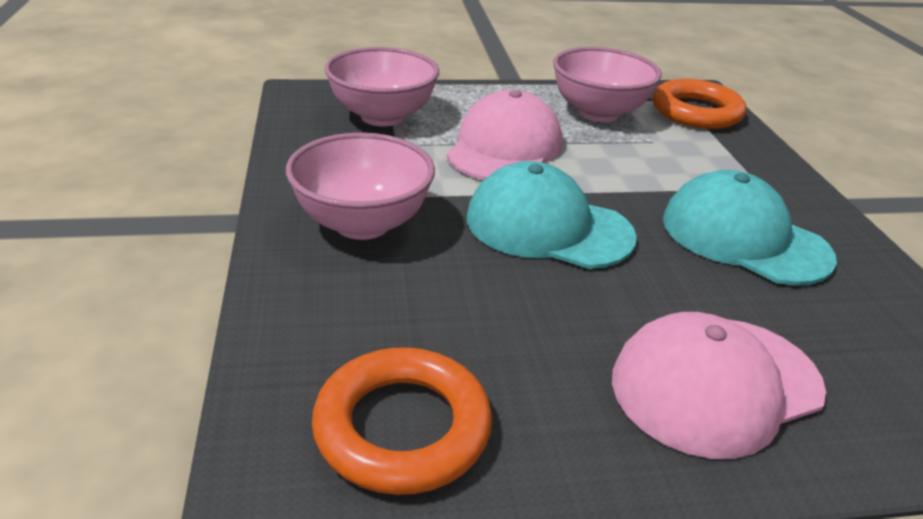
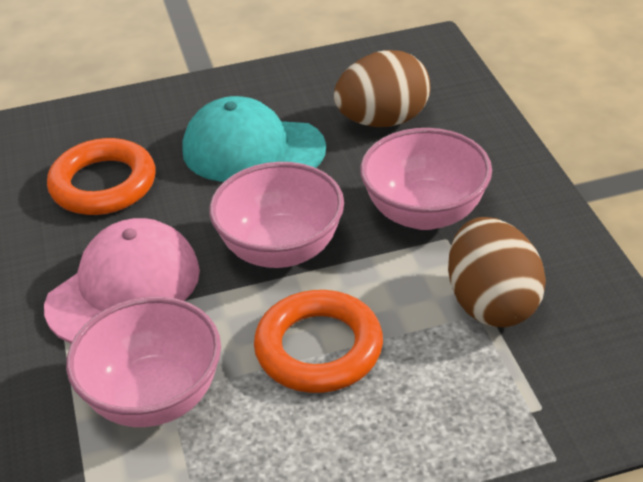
brown egg: 0 -> 2
pink cap: 2 -> 1
turquoise cap: 2 -> 1

